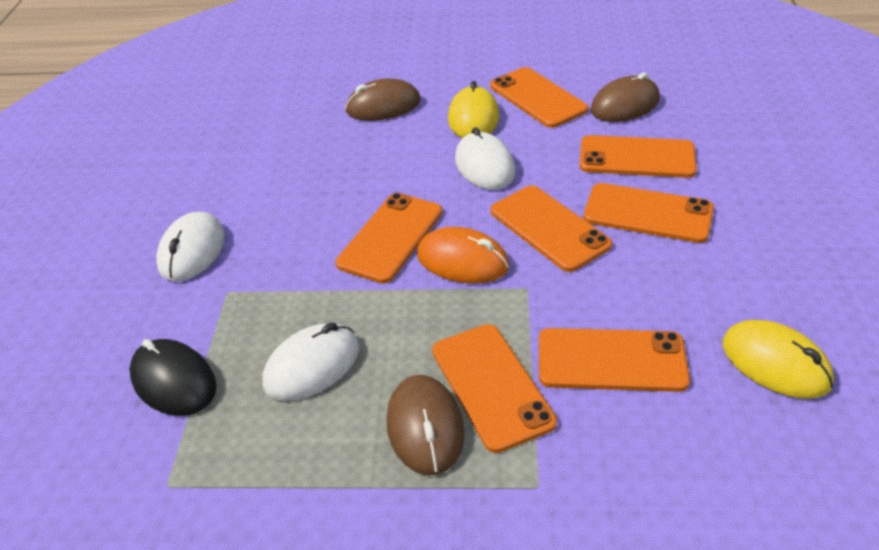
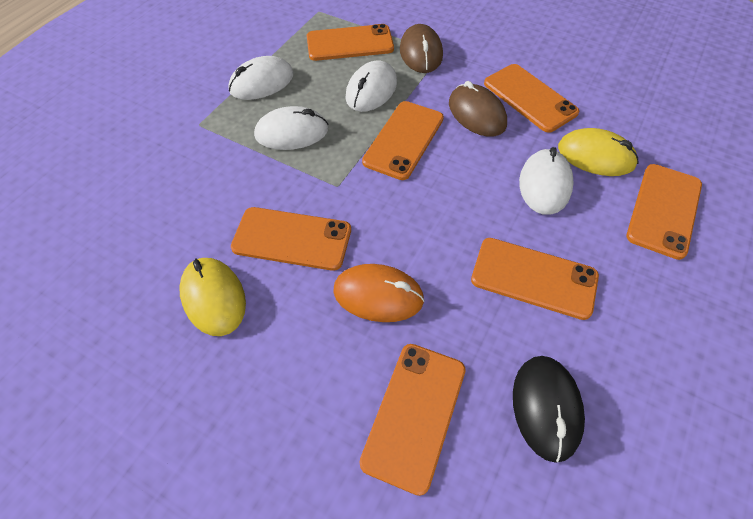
brown mouse: 3 -> 2
white mouse: 3 -> 4

